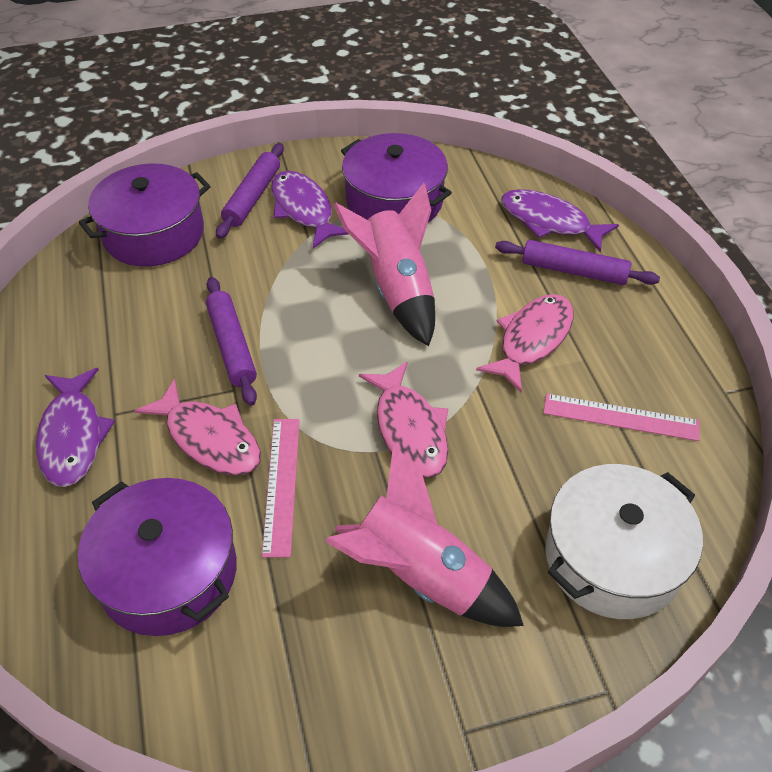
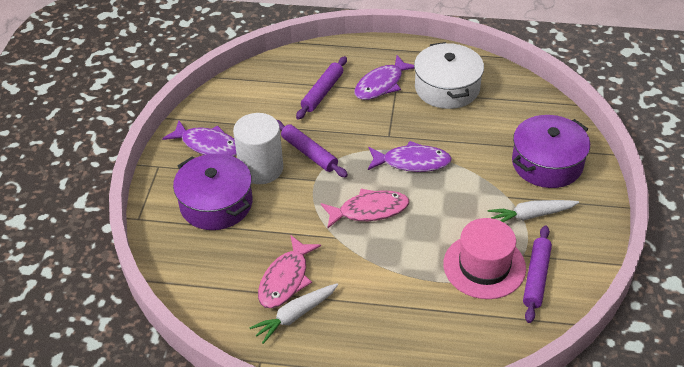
pink fish: 3 -> 2
pink hat: 0 -> 1
pink rocket: 2 -> 0
pink ruler: 2 -> 0
purple pot: 3 -> 2
white carrot: 0 -> 2
white cylinder: 0 -> 1

